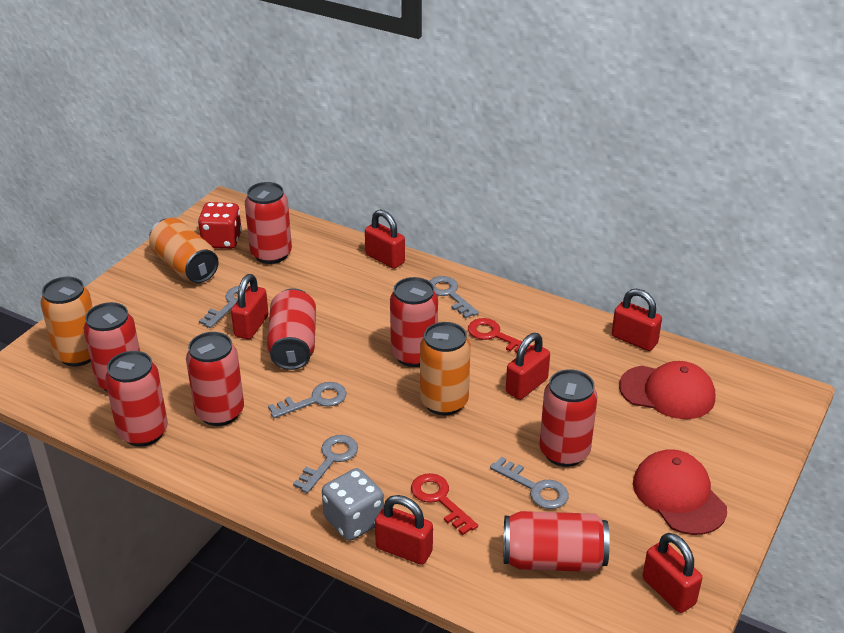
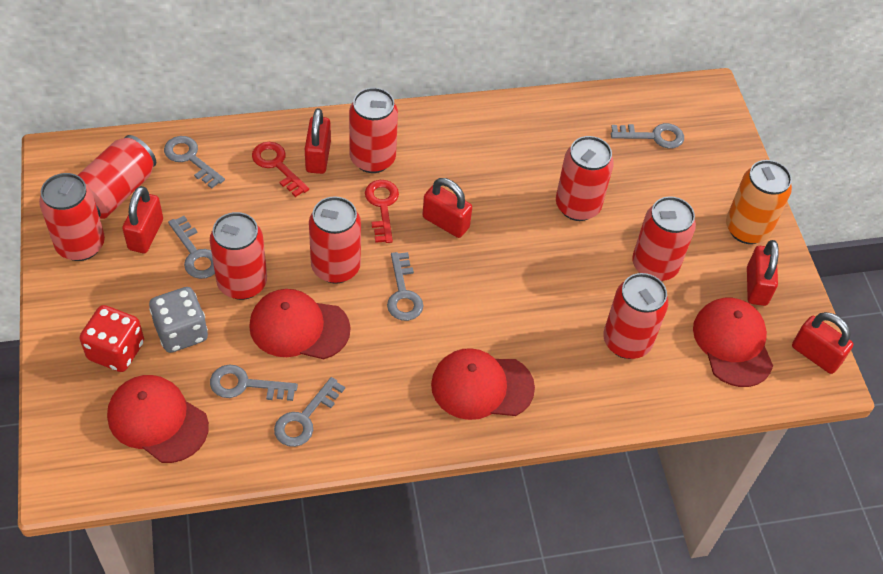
grey key: 5 -> 6
orange can: 3 -> 1
red cap: 2 -> 4
red padlock: 6 -> 5

